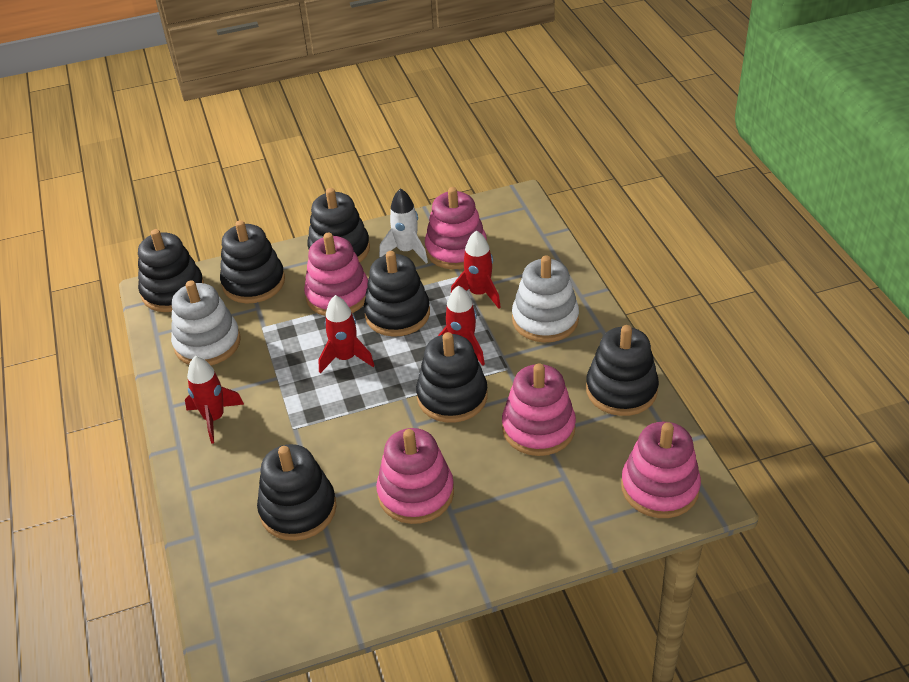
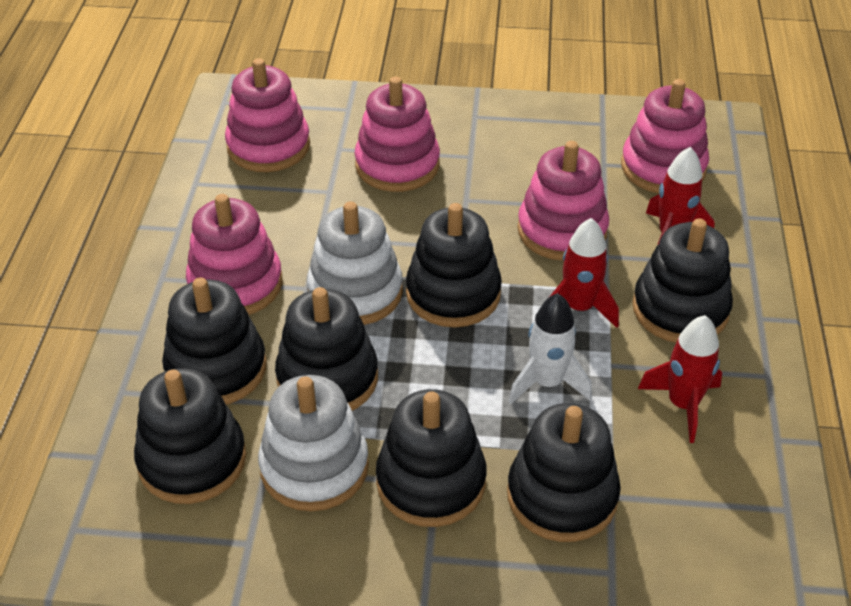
red rocket: 4 -> 3

